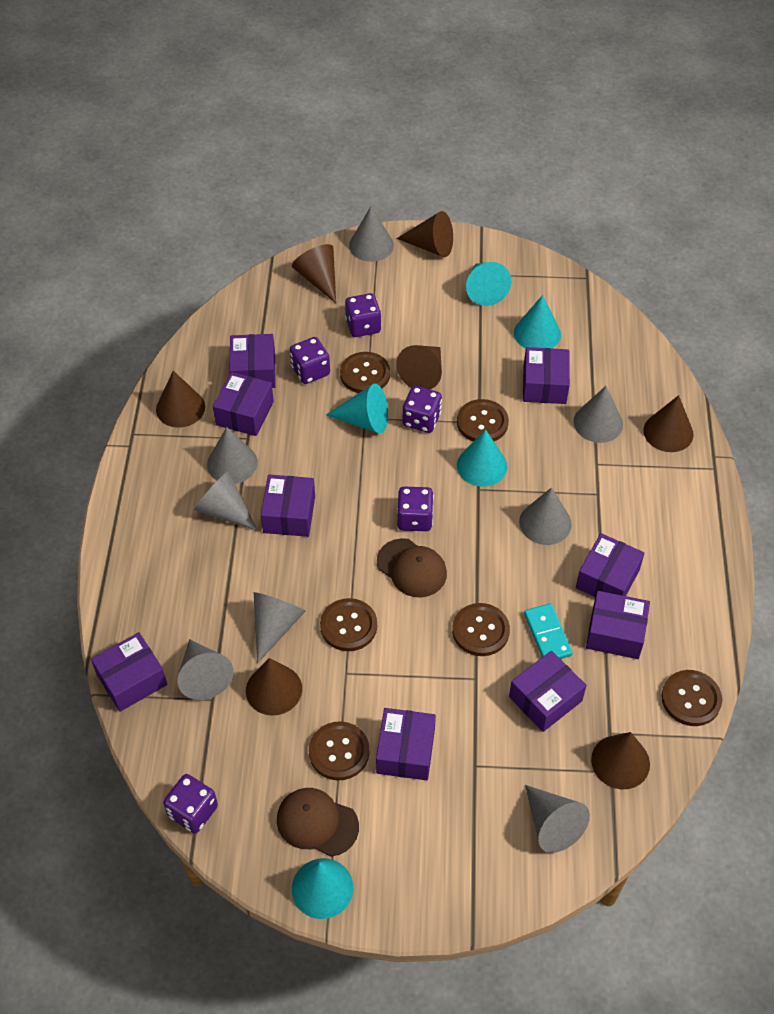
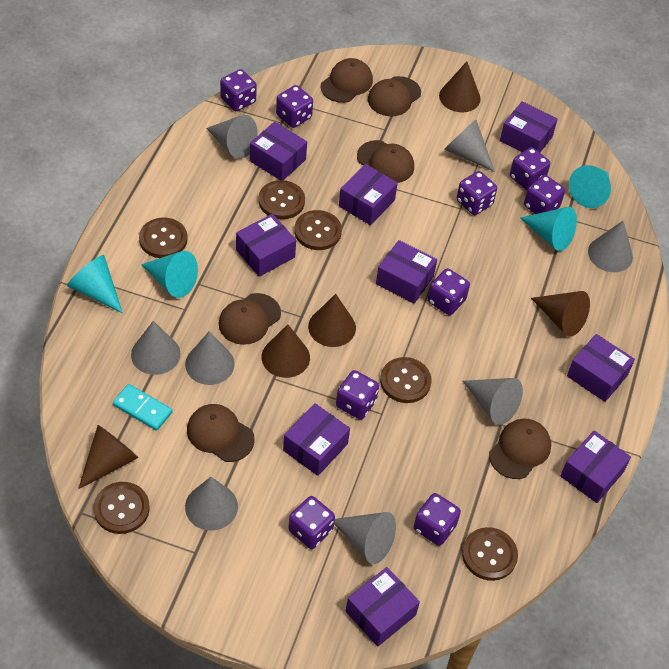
brown cap: 2 -> 6
brown cone: 7 -> 5
purple dice: 5 -> 9
turquoise cone: 5 -> 4

